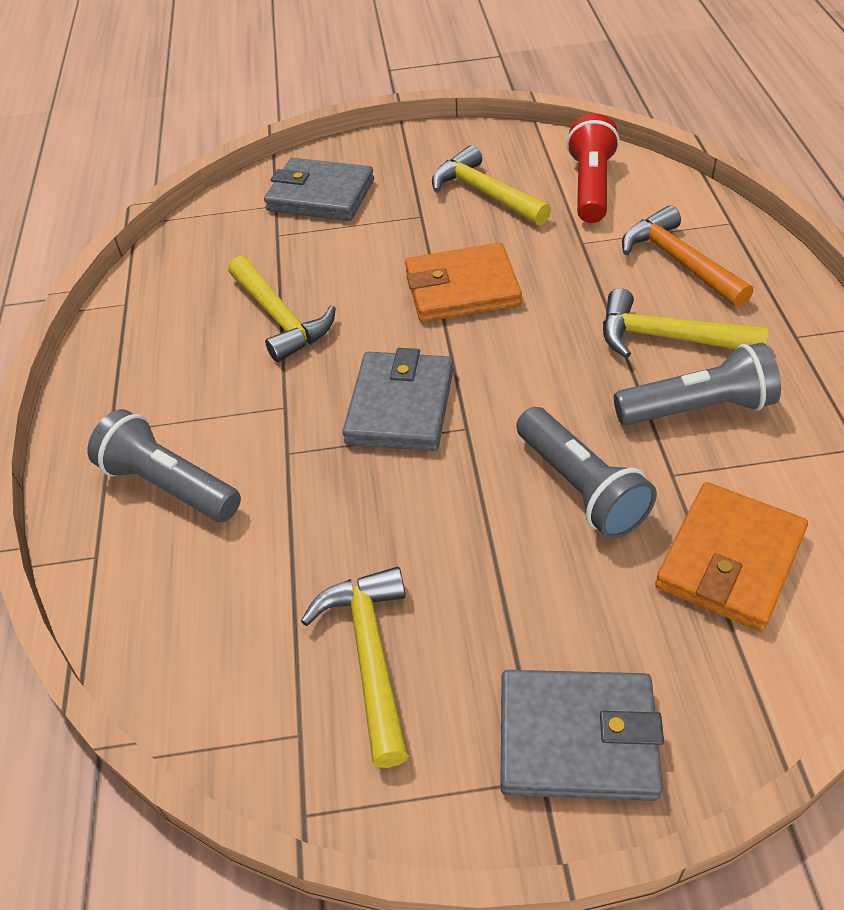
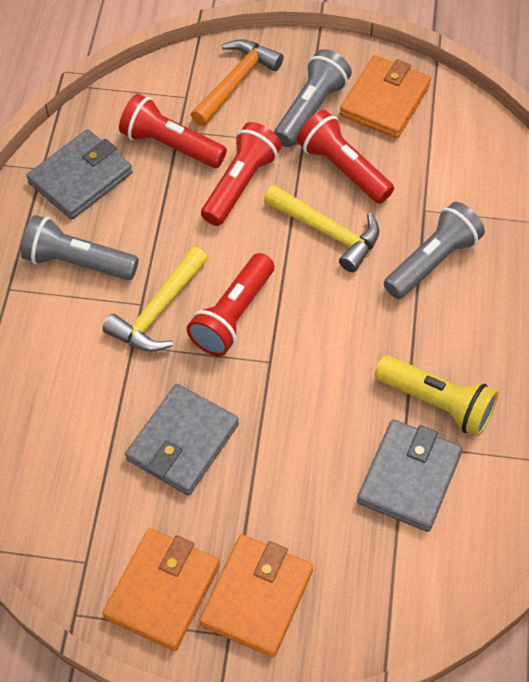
orange wallet: 2 -> 3
red flashlight: 1 -> 4
yellow flashlight: 0 -> 1
yellow hammer: 4 -> 2

